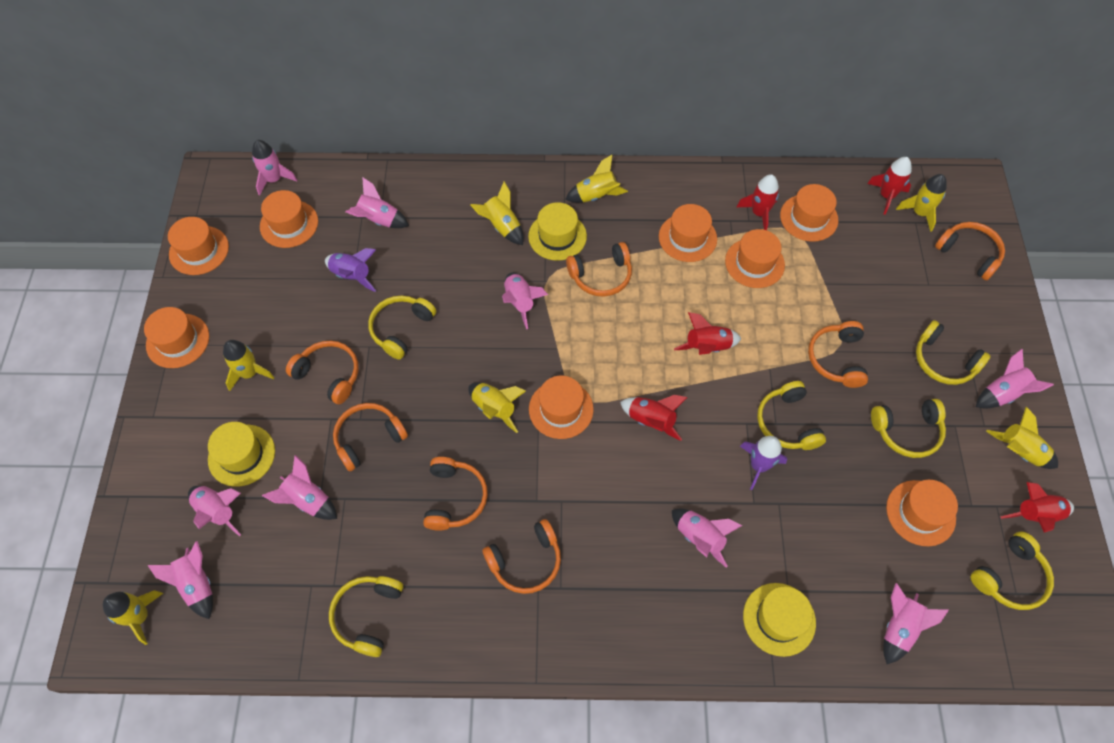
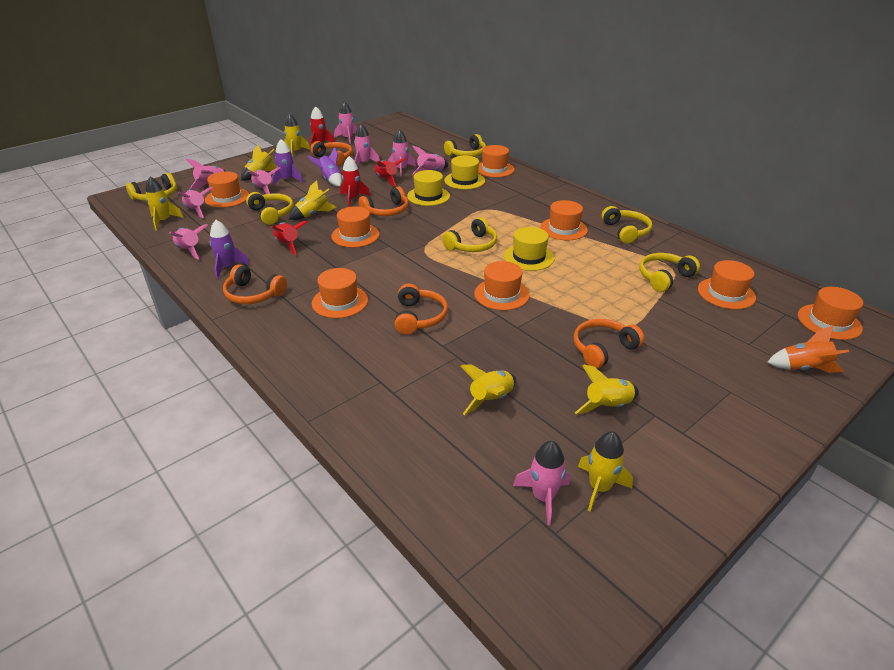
orange headphones: 7 -> 5
orange rocket: 0 -> 1
purple rocket: 2 -> 3
red rocket: 5 -> 4

